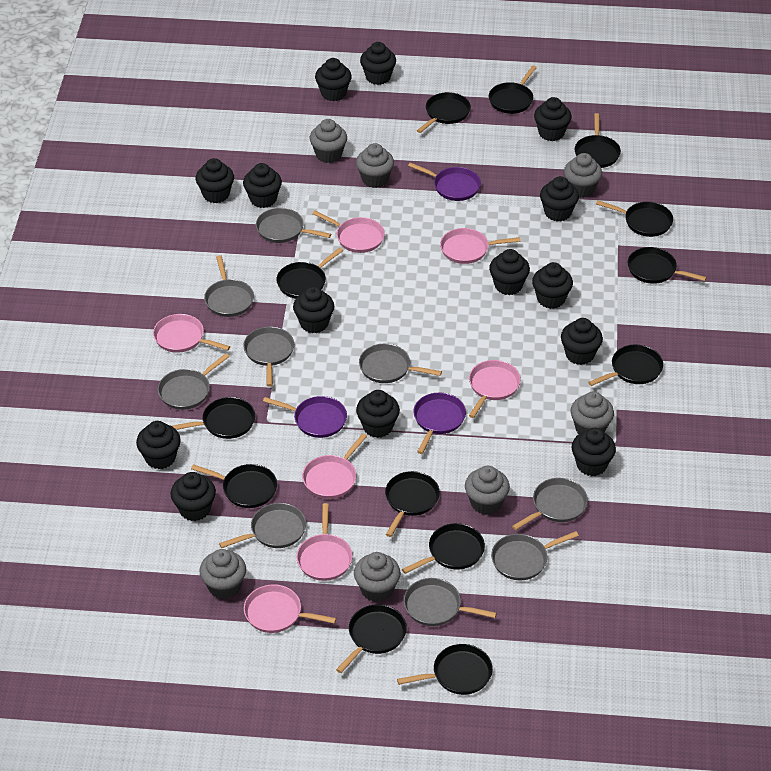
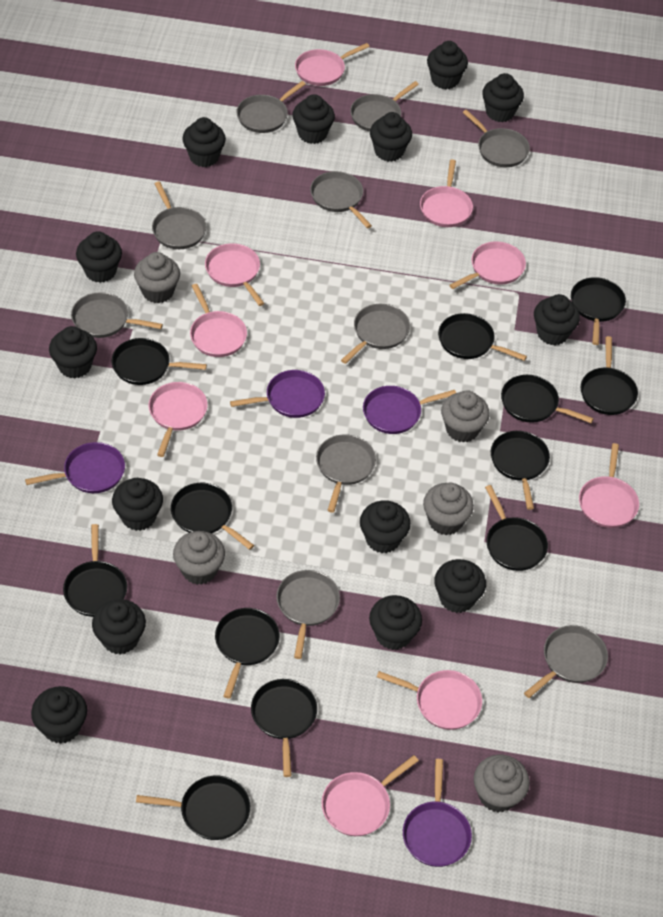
black pan: 13 -> 12
grey cupcake: 7 -> 5
grey pan: 9 -> 10
pink pan: 7 -> 9
purple pan: 3 -> 4

